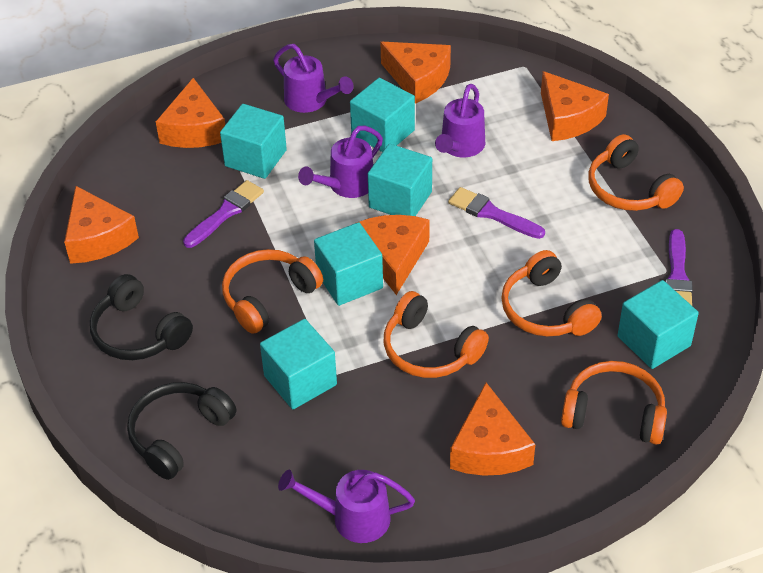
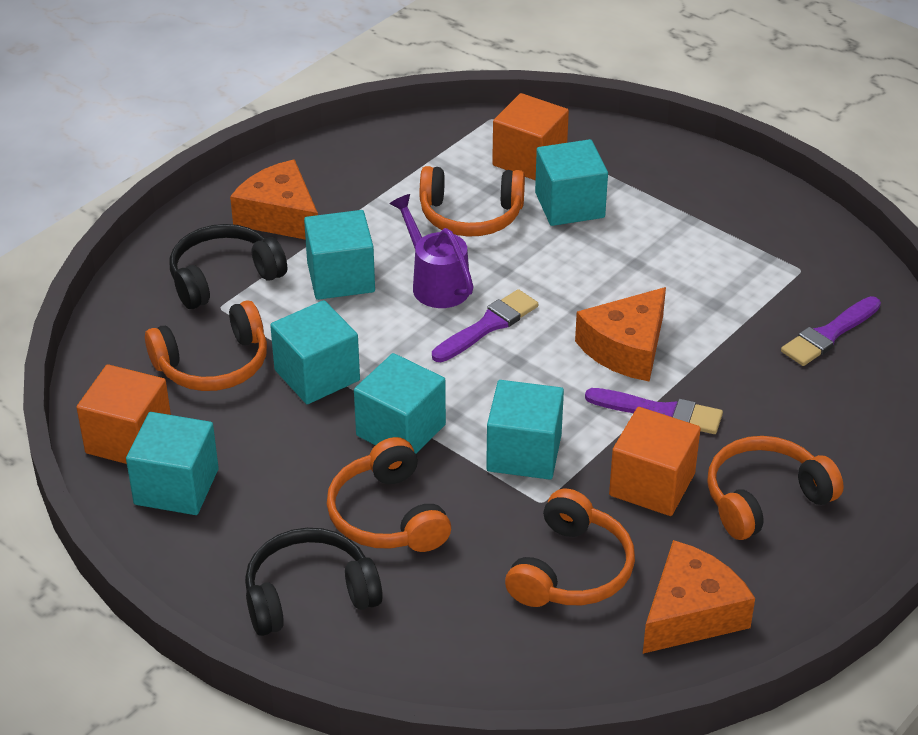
orange cheese: 6 -> 3
orange cube: 0 -> 3
purple watering can: 4 -> 1

